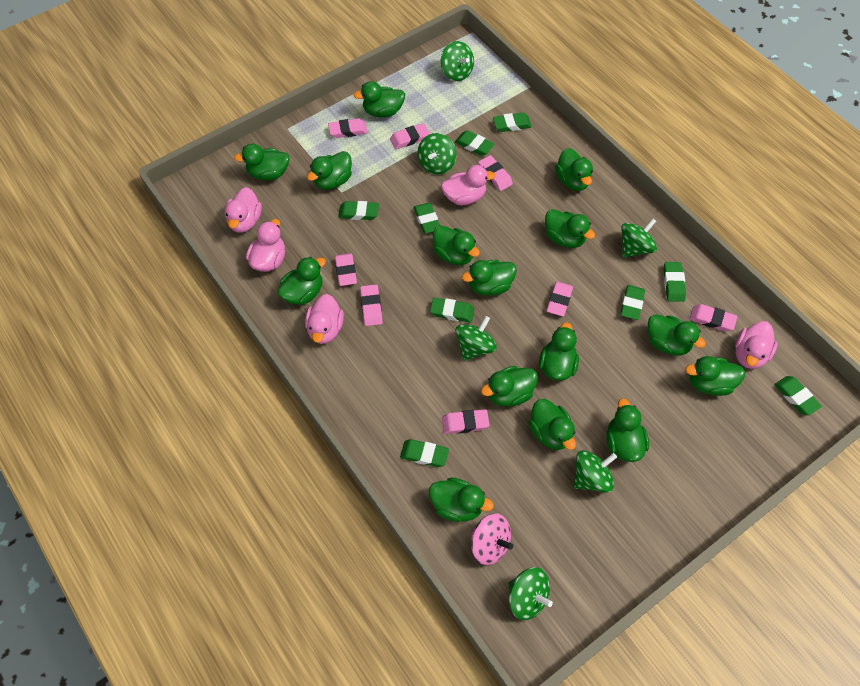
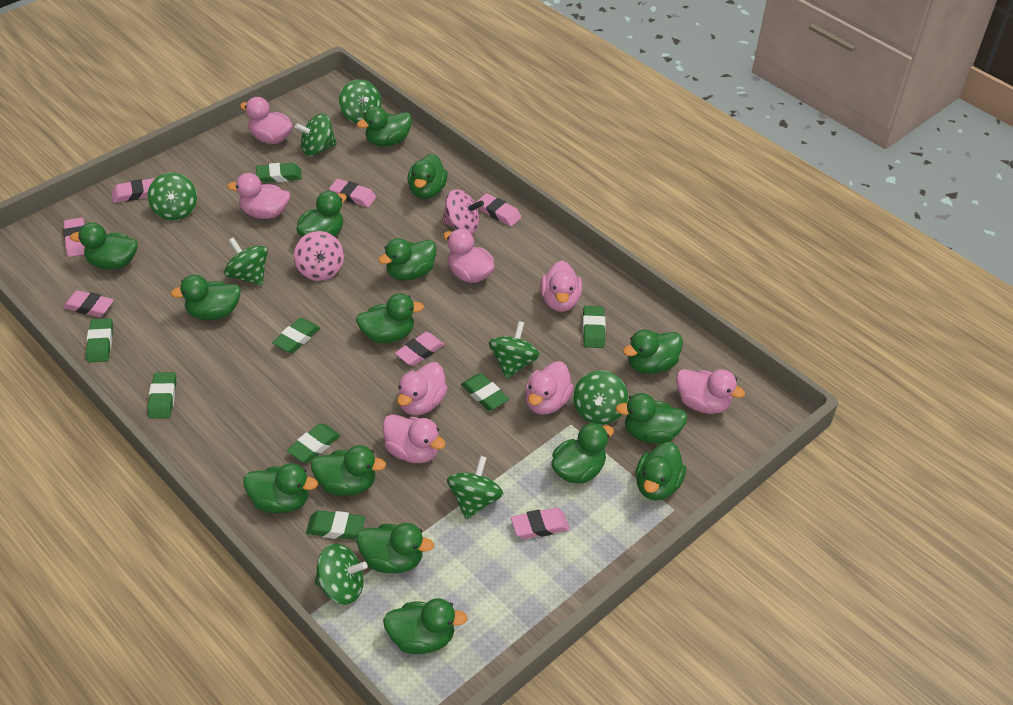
green eraser: 9 -> 8
green spinning top: 6 -> 8
pink duck: 5 -> 8
pink eraser: 8 -> 7
pink spinning top: 1 -> 2

